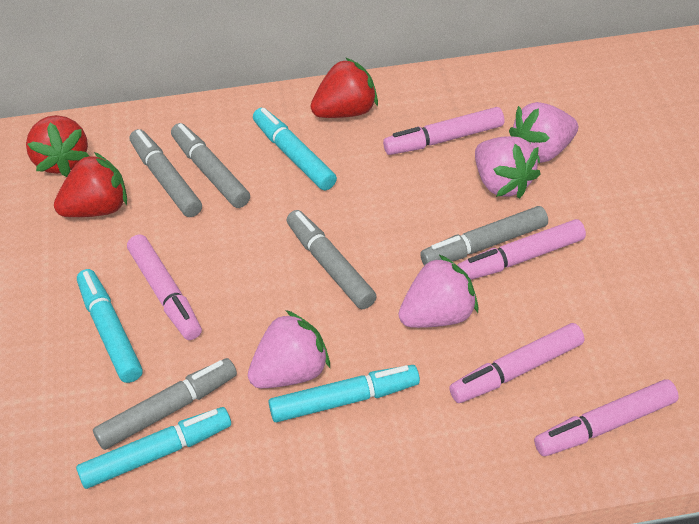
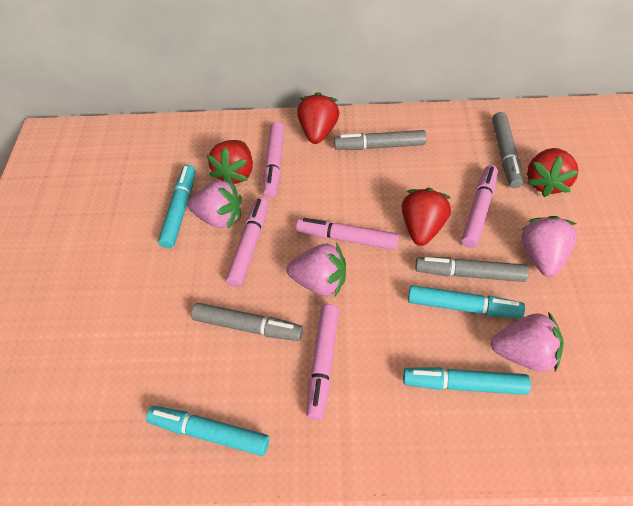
grey marker: 5 -> 4
red strawberry: 3 -> 4

